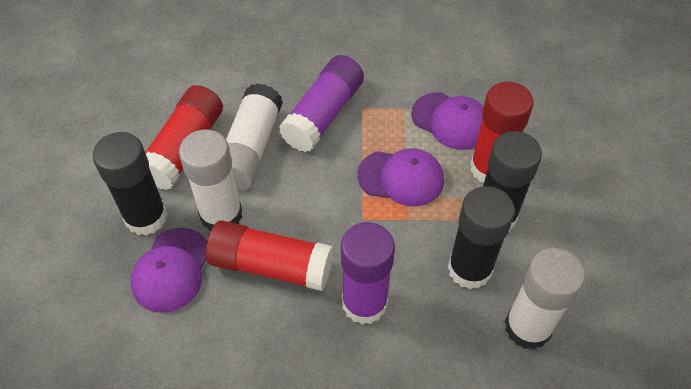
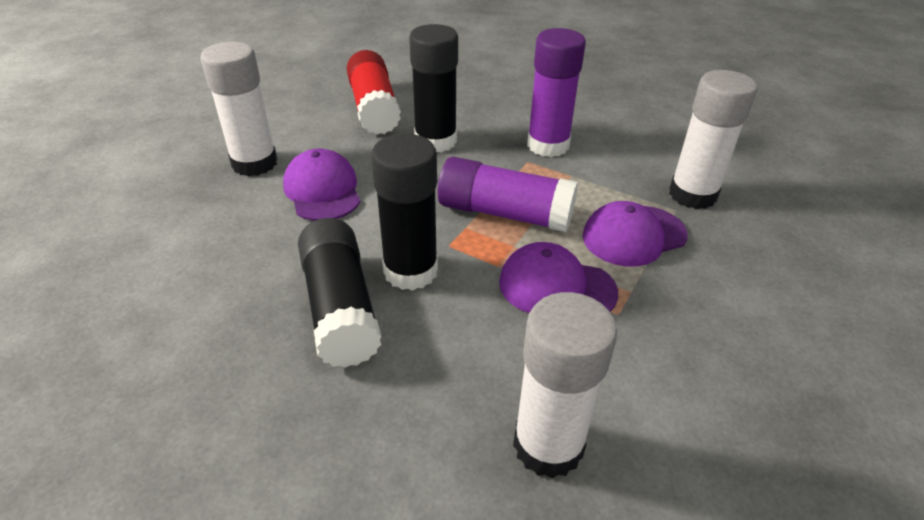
red glue stick: 3 -> 1

